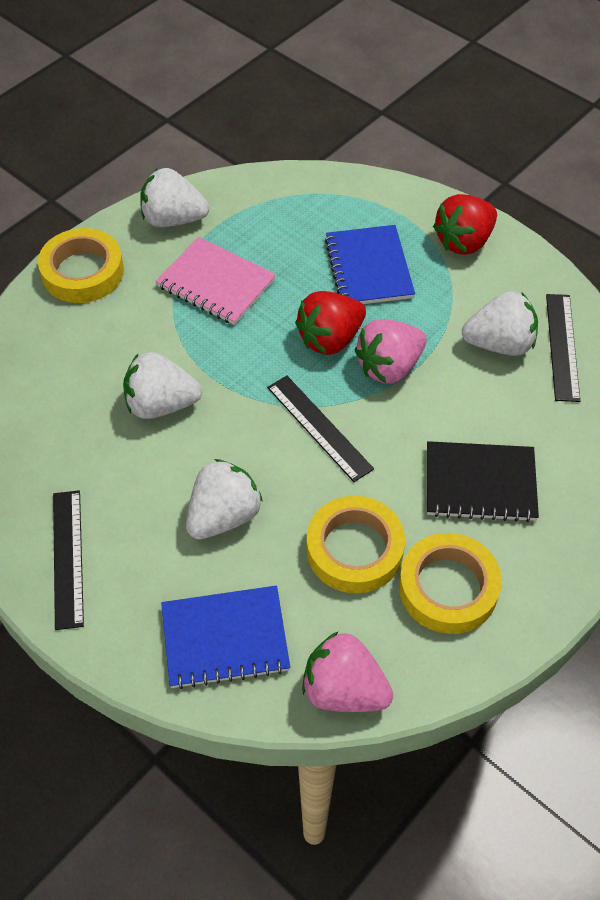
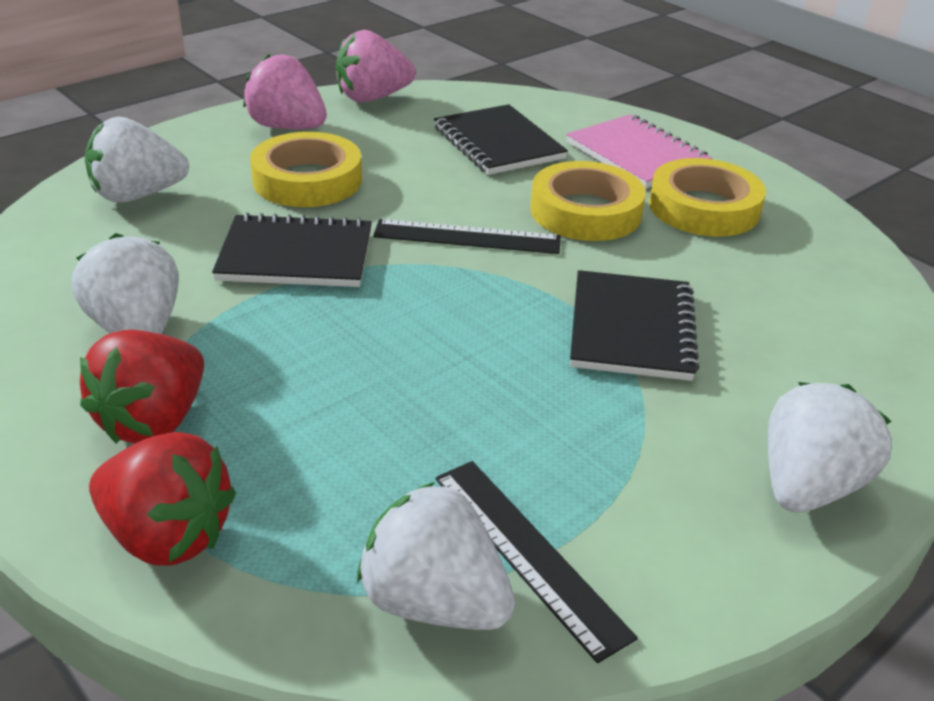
black notebook: 1 -> 3
black ruler: 3 -> 2
blue notebook: 2 -> 0

